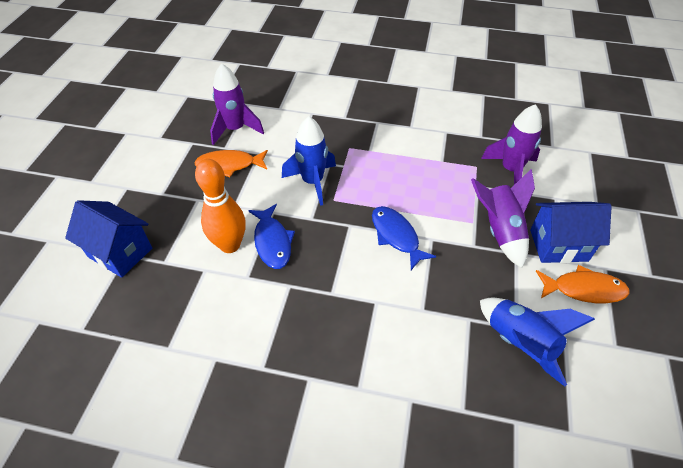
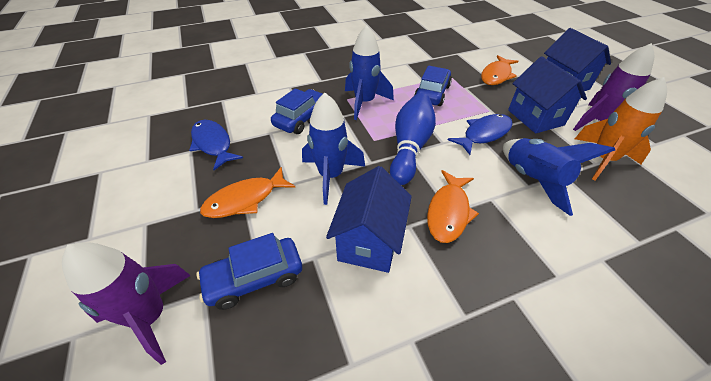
blue bowling pin: 0 -> 1
blue car: 0 -> 3
blue house: 2 -> 3
blue rocket: 2 -> 3
orange bowling pin: 1 -> 0
orange fish: 2 -> 3
orange rocket: 0 -> 1
purple rocket: 3 -> 2

